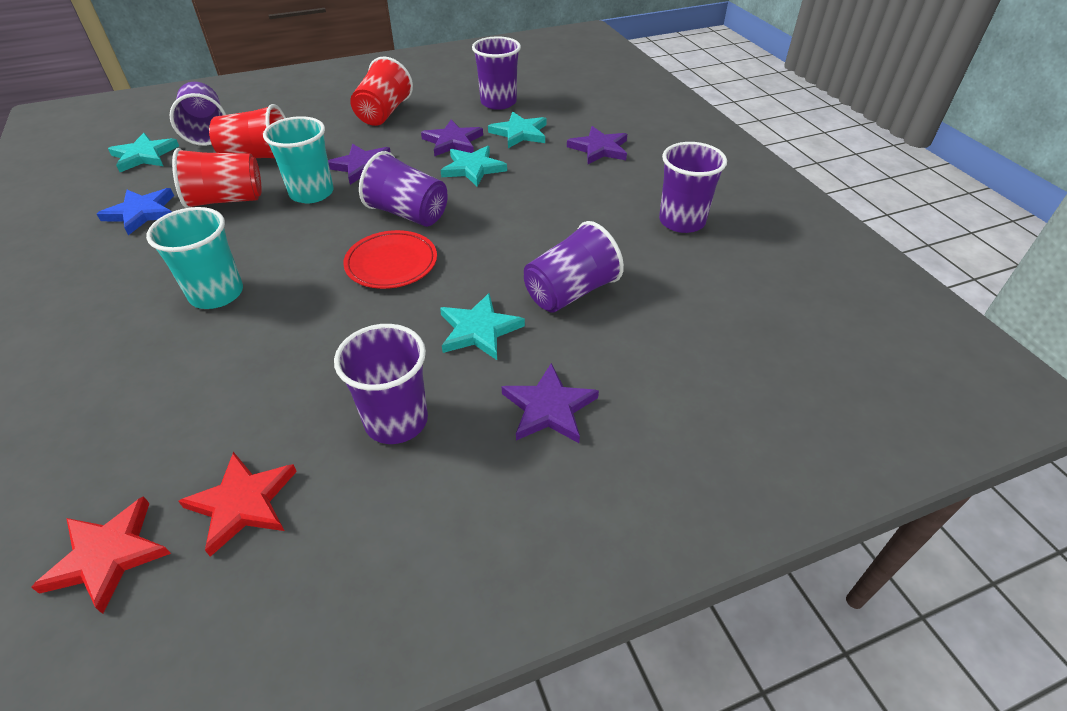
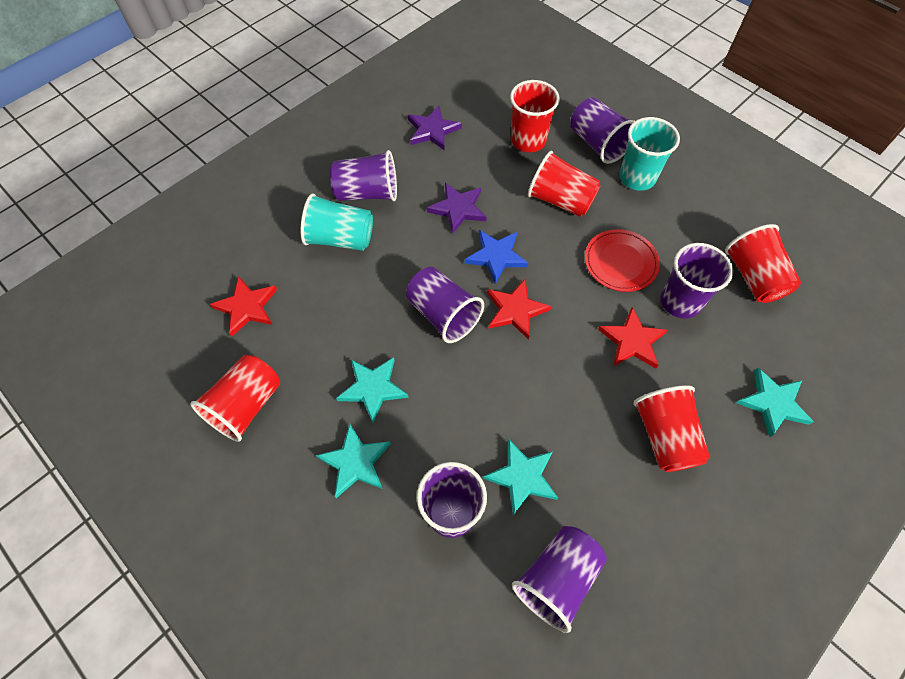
purple star: 4 -> 2
red cup: 3 -> 5
red star: 2 -> 3

